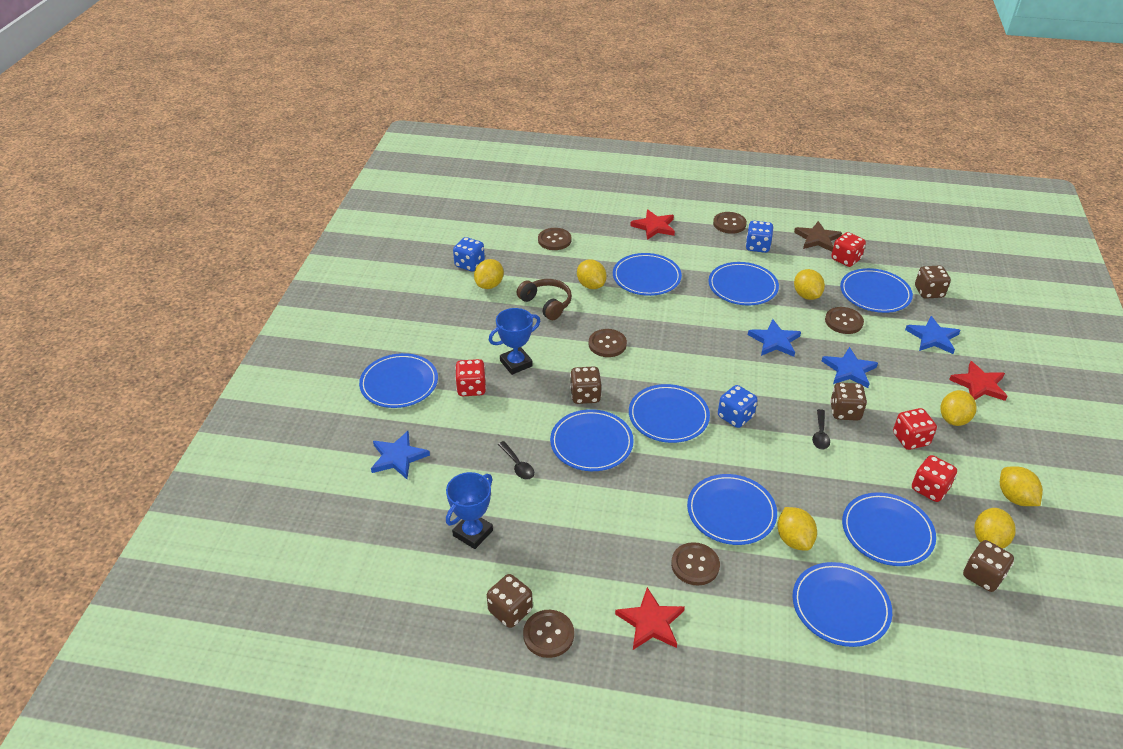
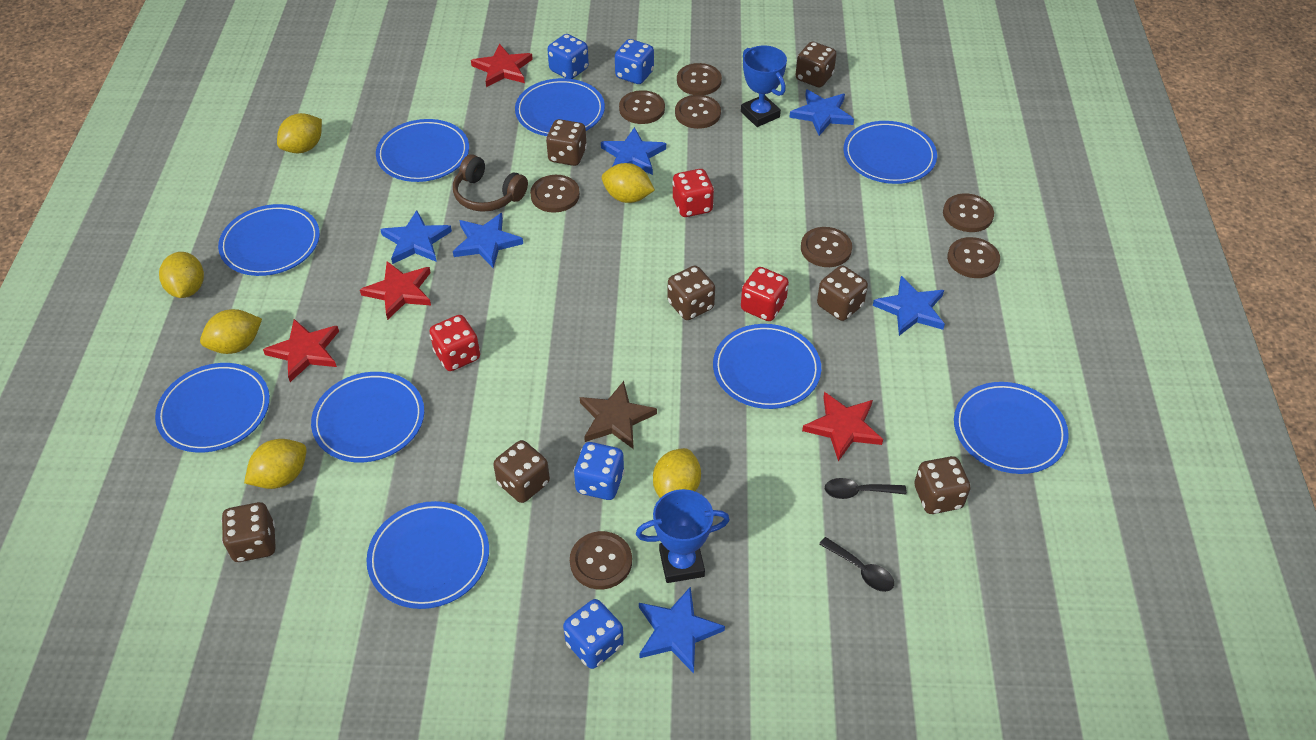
blue dice: 3 -> 4
blue star: 4 -> 6
brown button: 6 -> 8
brown dice: 5 -> 7
red dice: 4 -> 3
red star: 3 -> 4
yellow lemon: 7 -> 6

